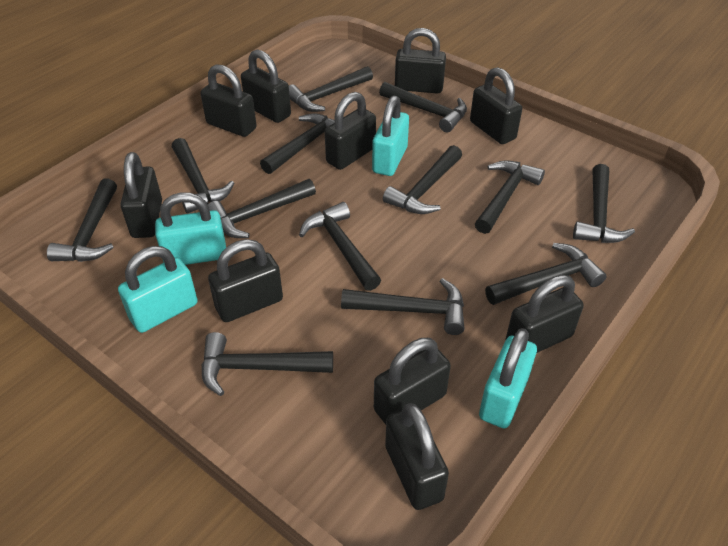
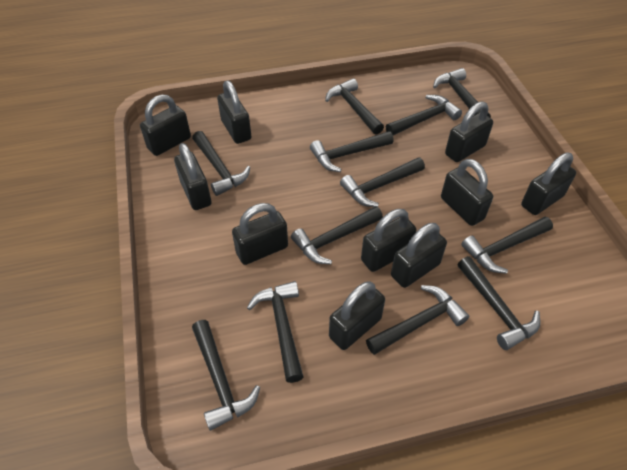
black hammer: 13 -> 12
turquoise padlock: 4 -> 0

